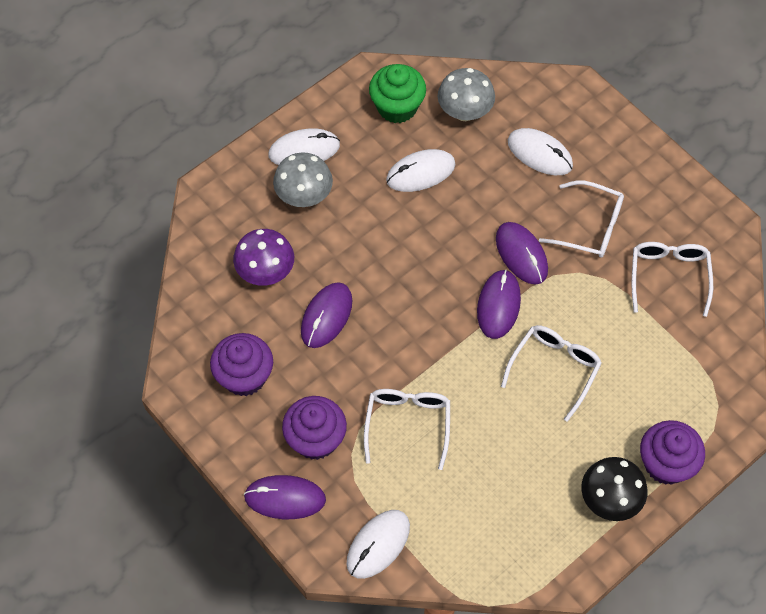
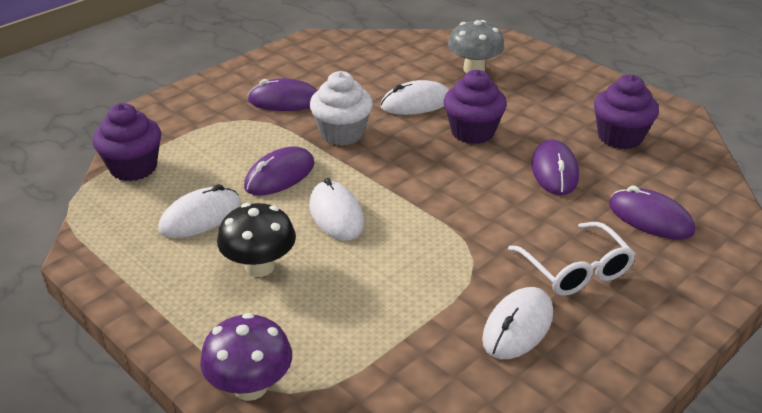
green cupcake: 1 -> 0
grey mushroom: 2 -> 1
white cupcake: 0 -> 1
white glasses: 4 -> 1

